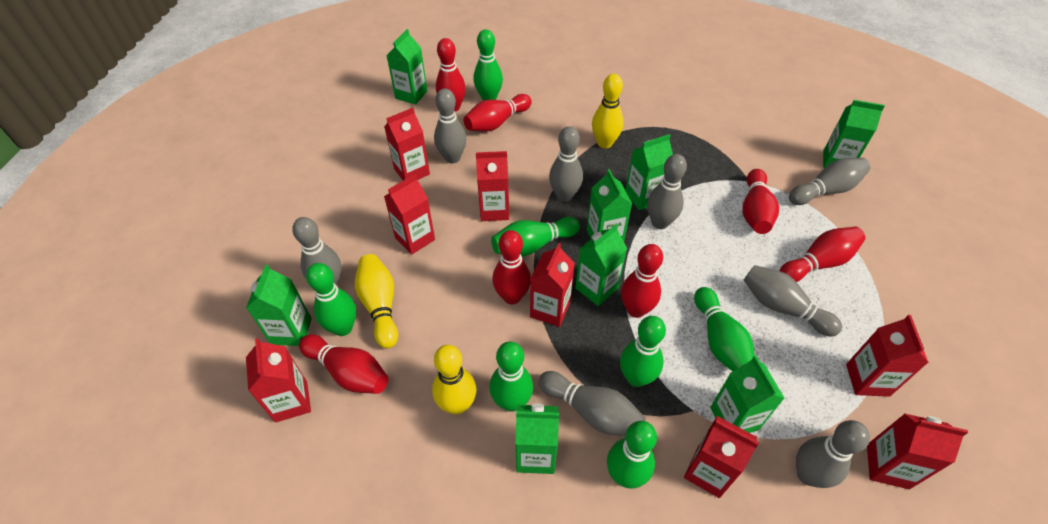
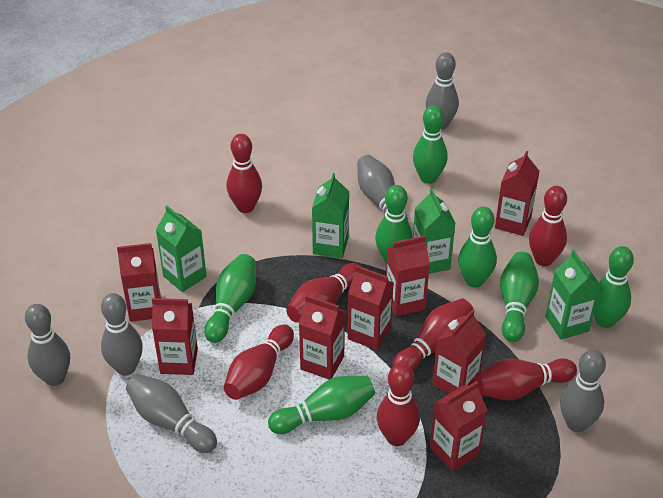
green carton: 8 -> 4
grey bowling pin: 8 -> 6
yellow bowling pin: 3 -> 0

